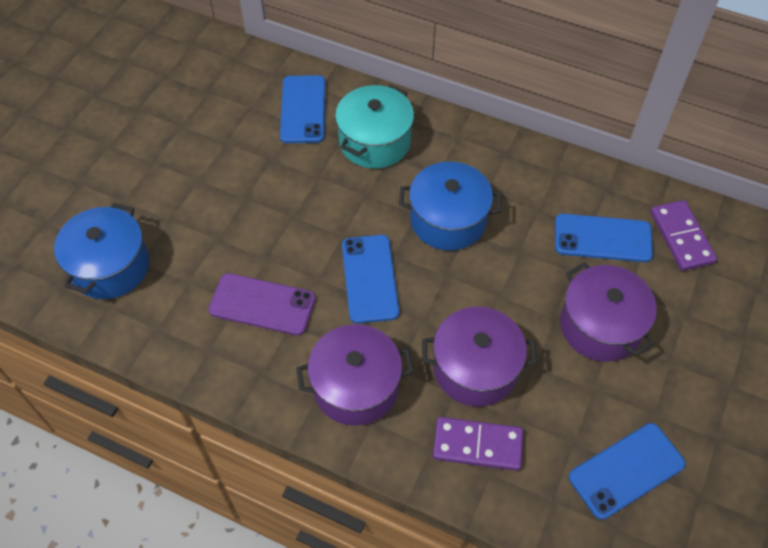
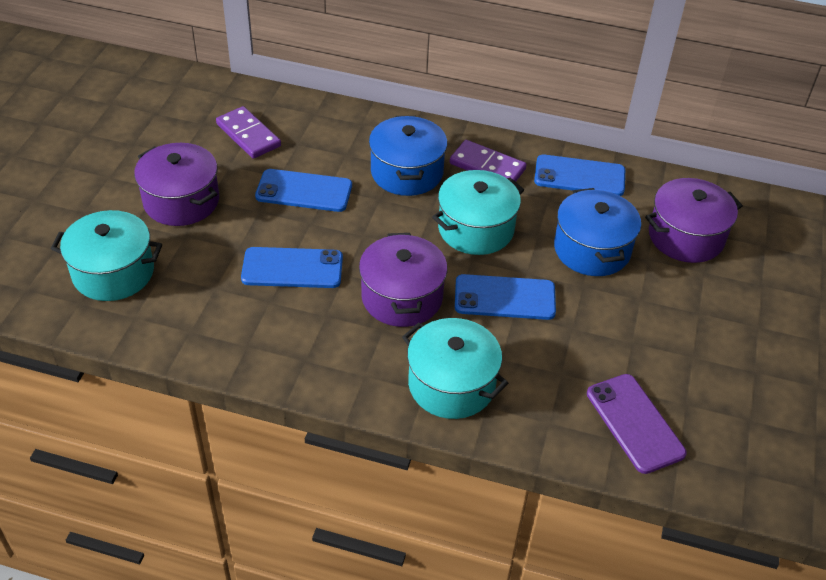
turquoise pot: 1 -> 3

